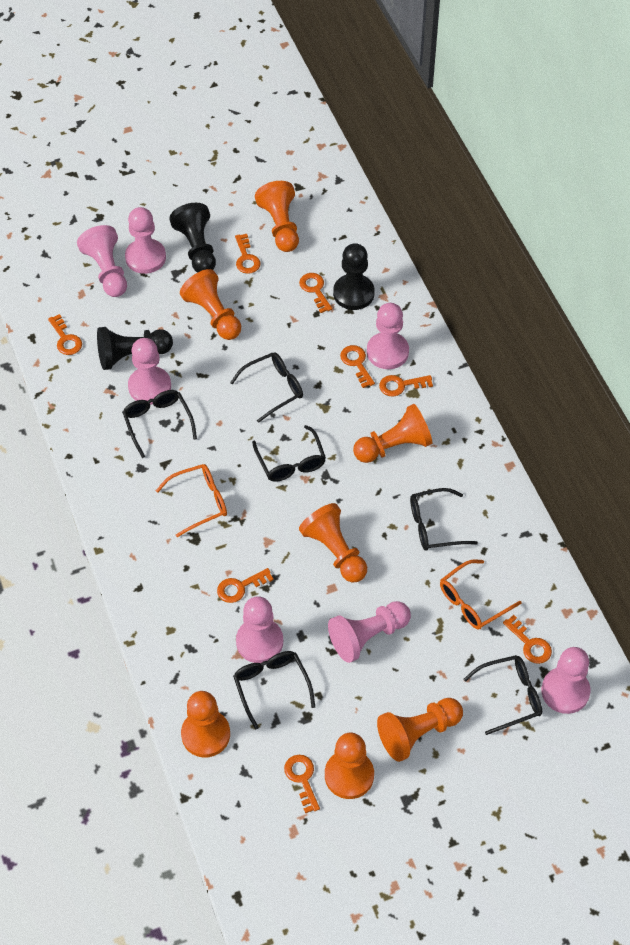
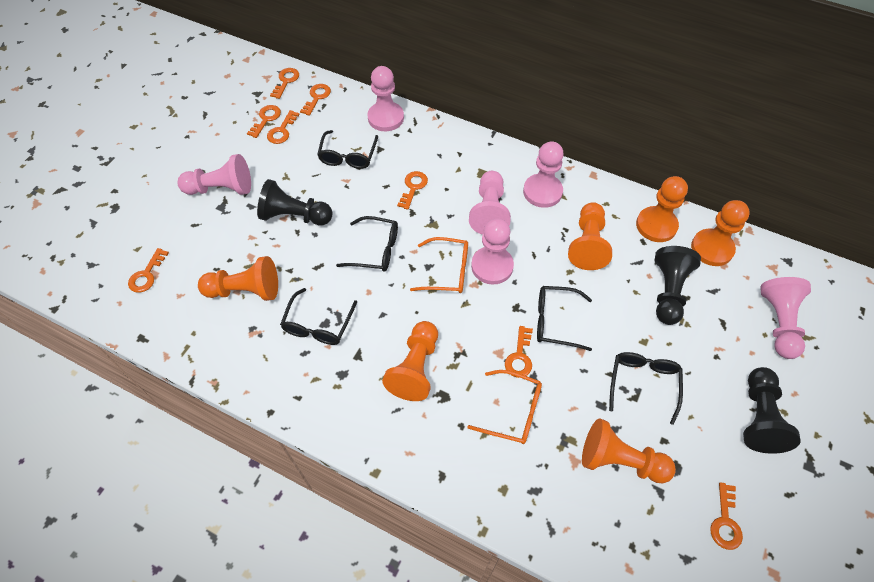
black glasses: 6 -> 5
orange pawn: 7 -> 6
pink pawn: 7 -> 6

